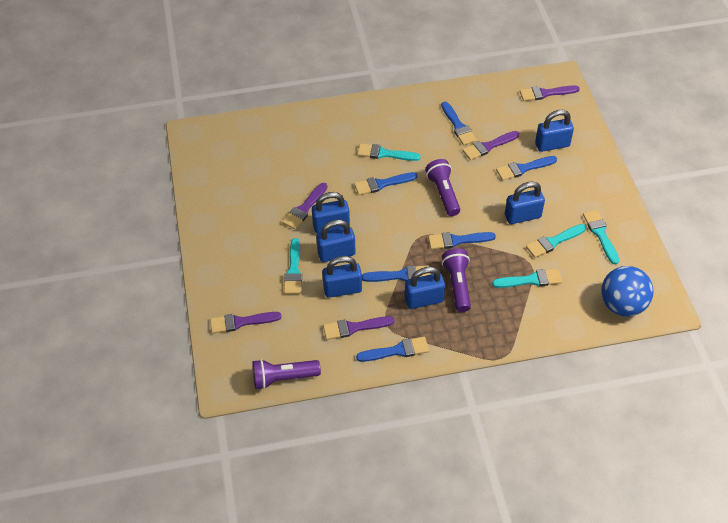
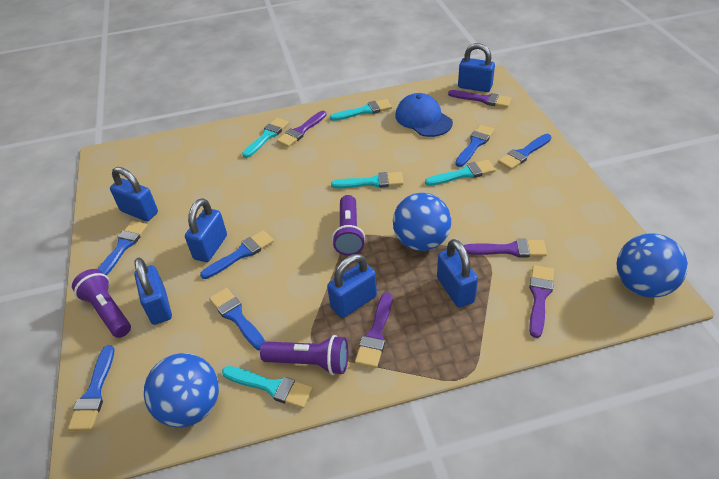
blue ball: 1 -> 3
blue cap: 0 -> 1

